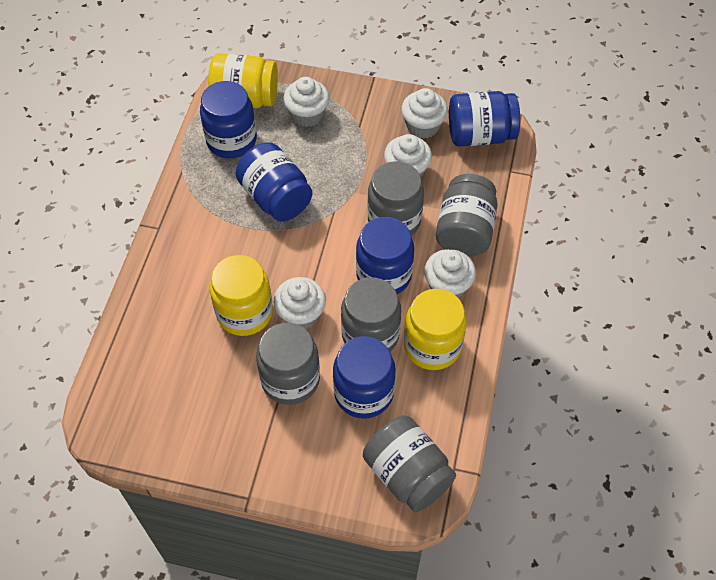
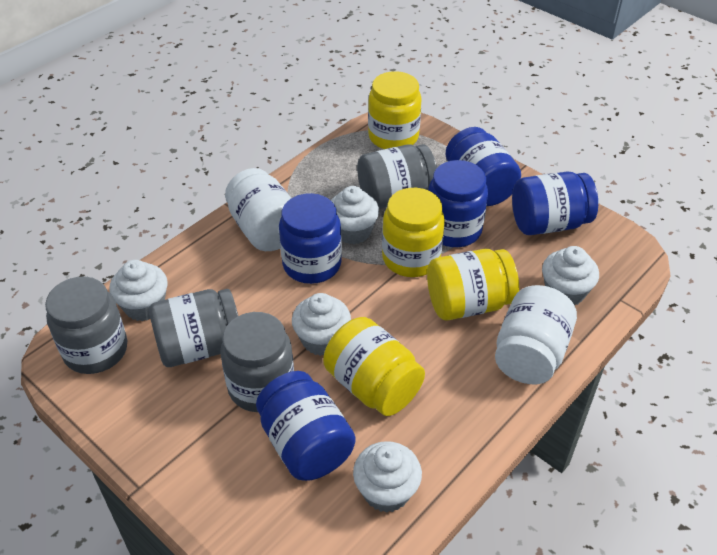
grey jar: 5 -> 4
white jar: 0 -> 2
yellow jar: 3 -> 4

